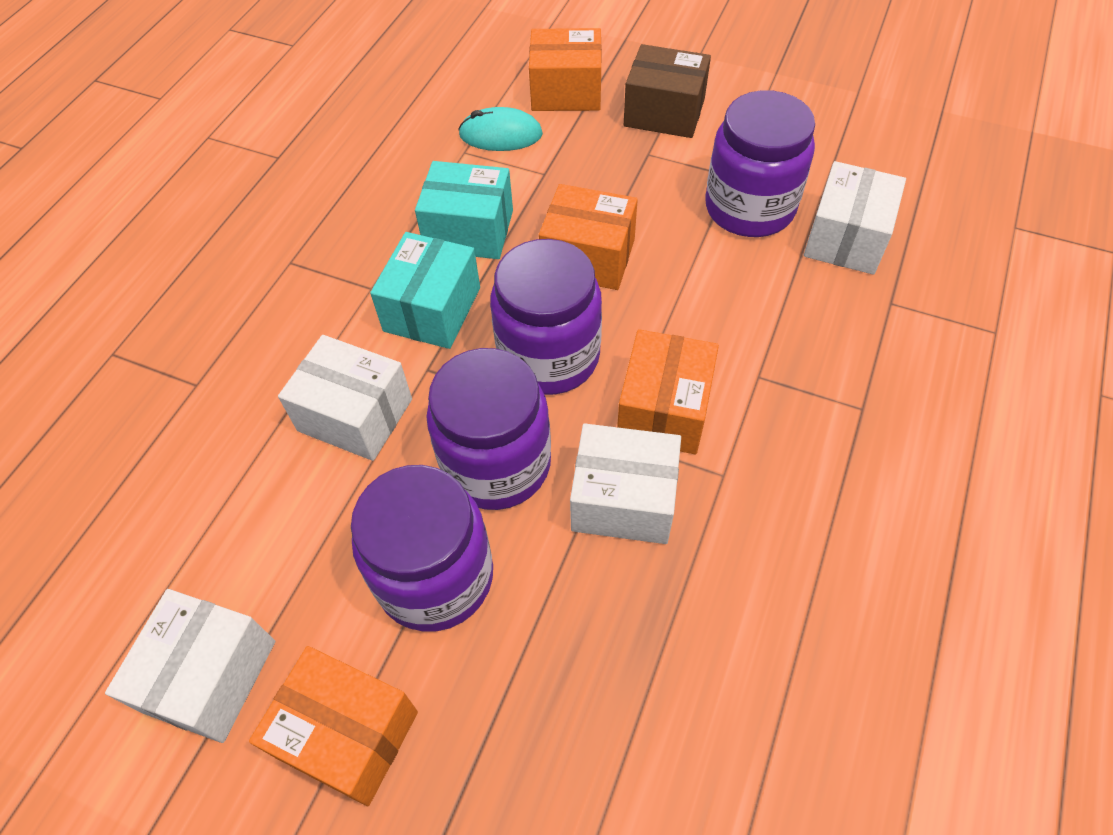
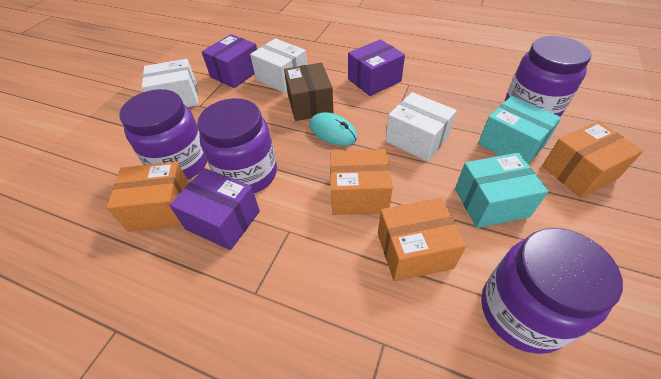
purple box: 0 -> 3
white box: 4 -> 3

